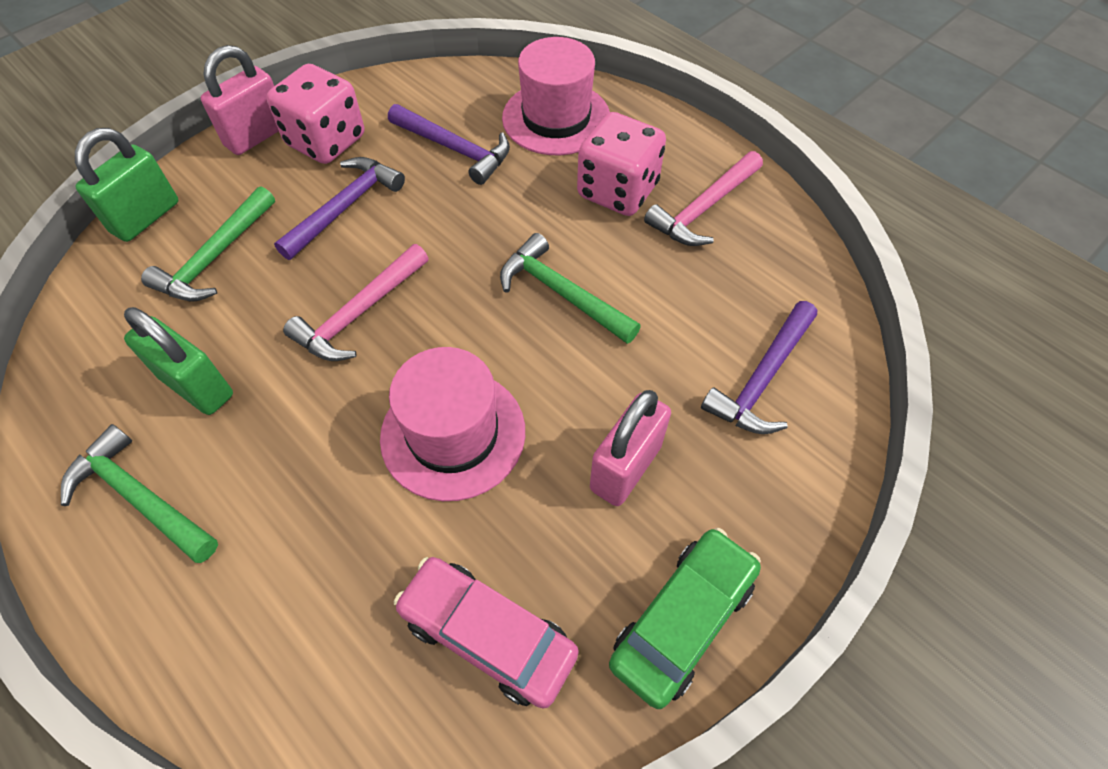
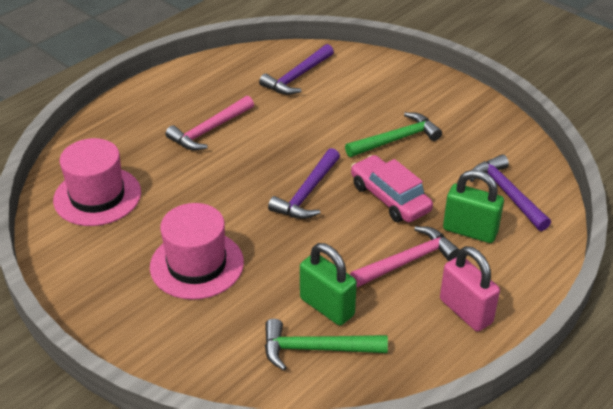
green car: 1 -> 0
green hammer: 3 -> 2
pink dice: 2 -> 0
pink padlock: 2 -> 1

